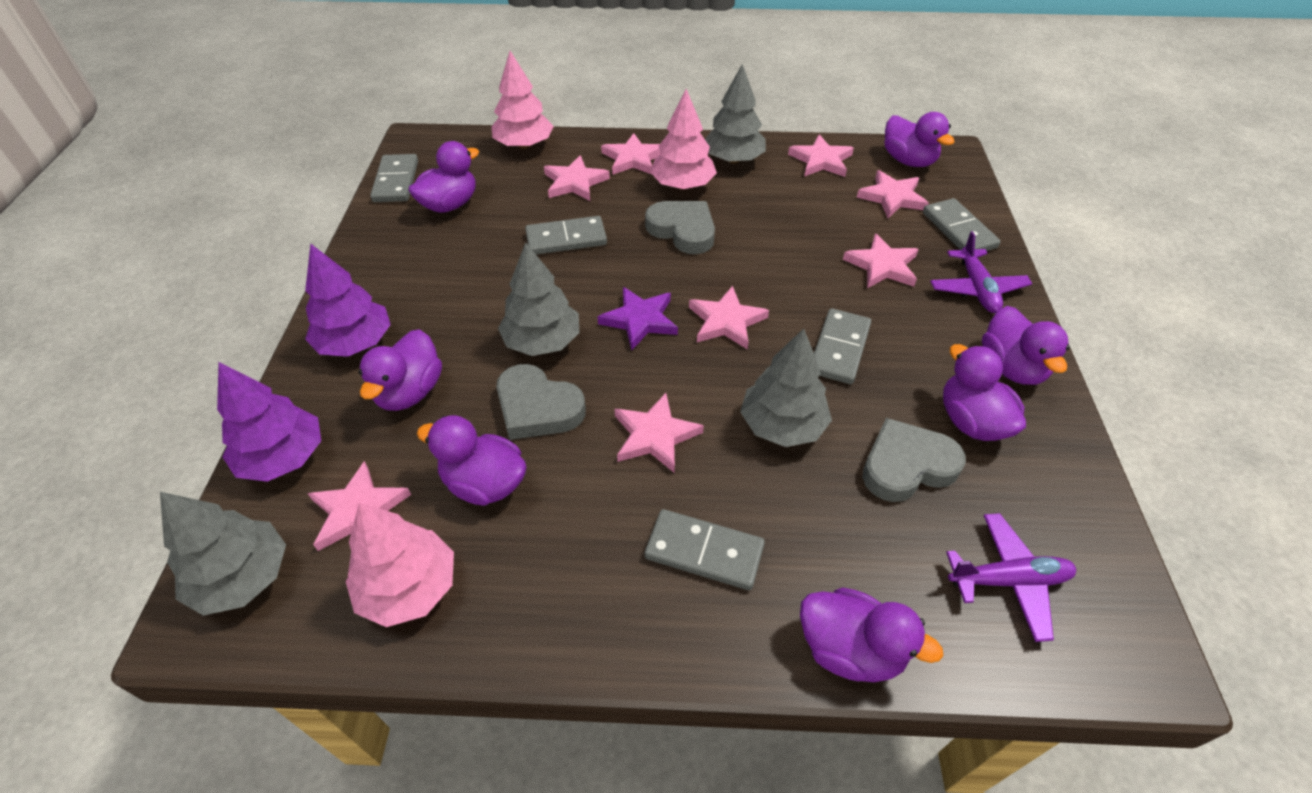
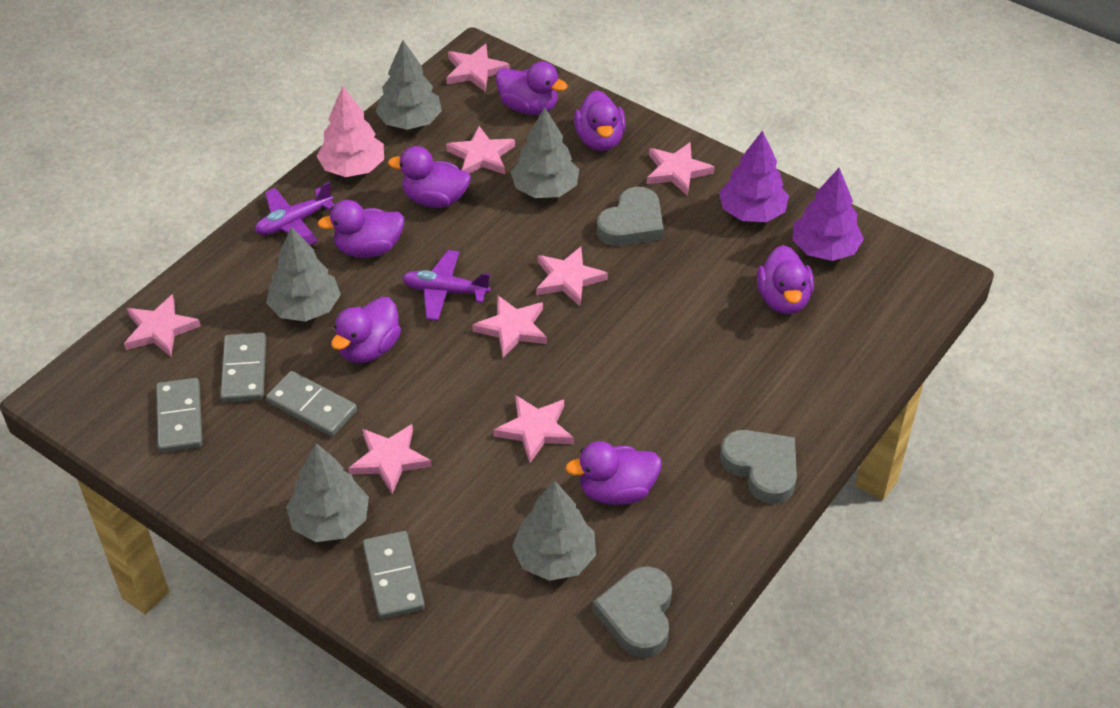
grey domino: 5 -> 4
grey tree: 4 -> 5
pink tree: 3 -> 1
purple star: 1 -> 0

